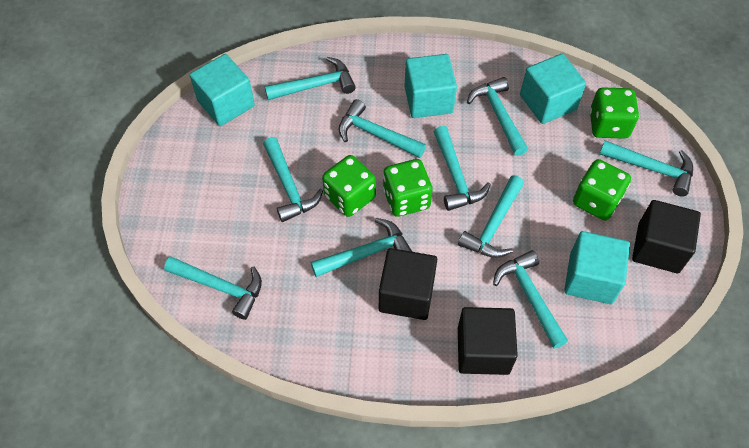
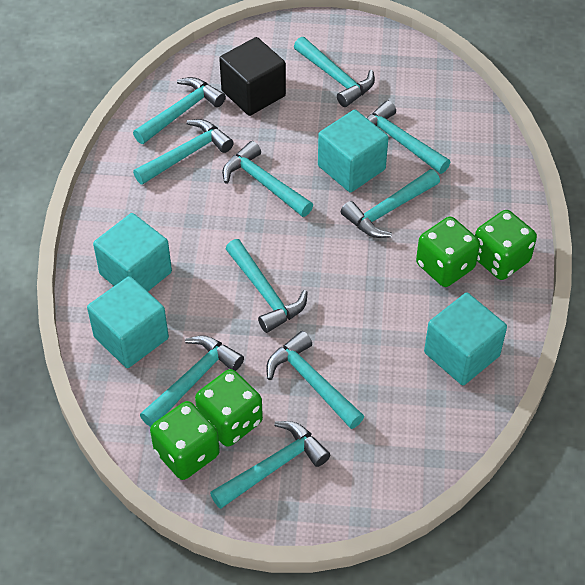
black cube: 3 -> 1

